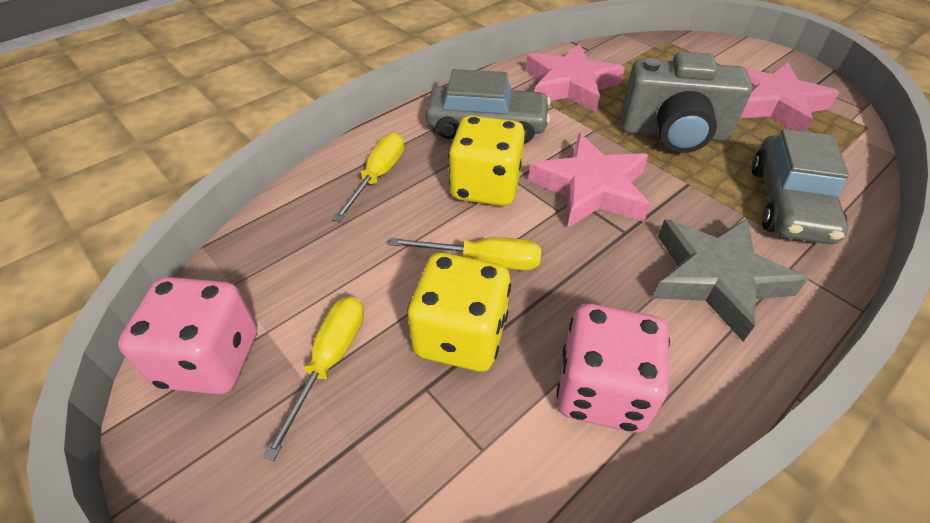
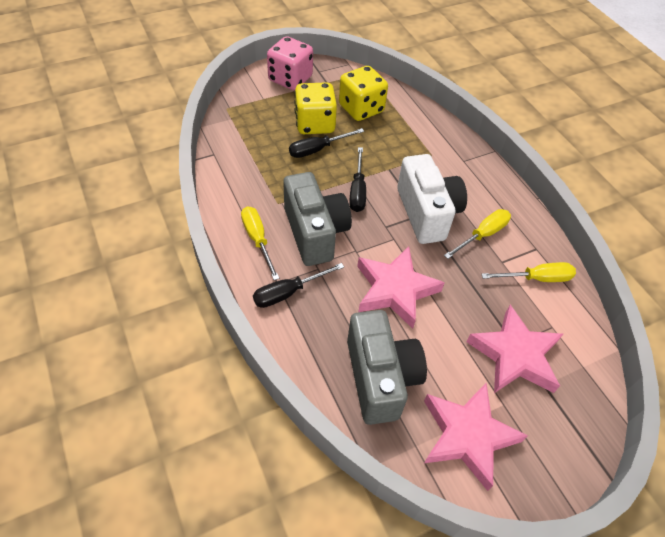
black screwdriver: 0 -> 3
grey camera: 1 -> 2
grey car: 2 -> 0
grey star: 1 -> 0
pink dice: 2 -> 1
white camera: 0 -> 1

